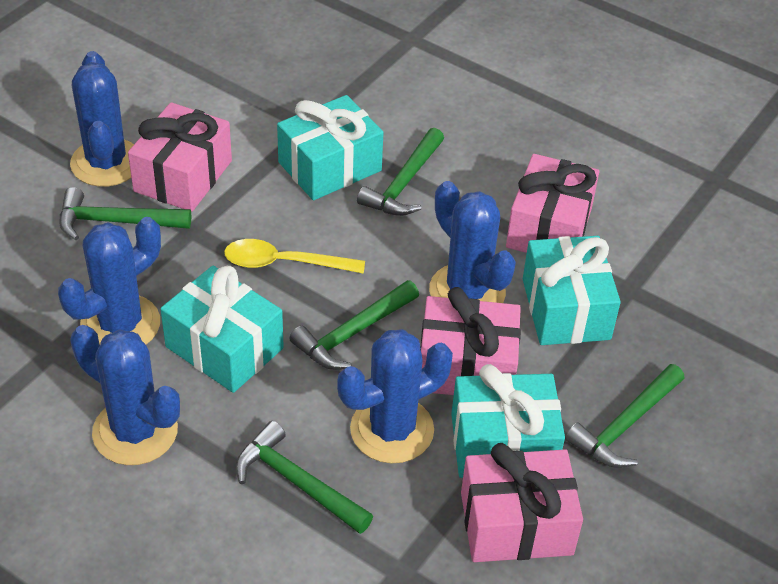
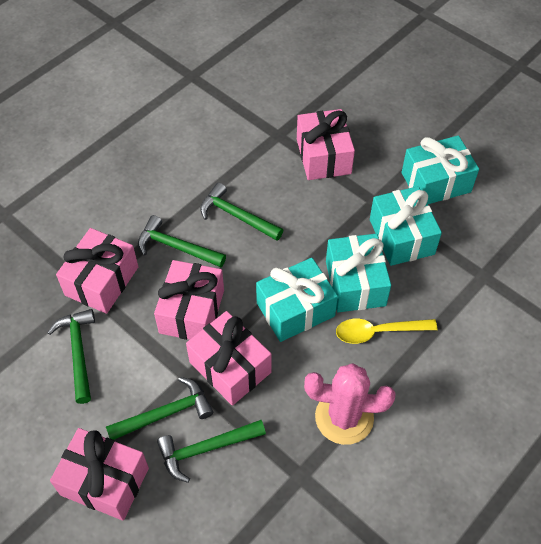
blue cactus: 5 -> 0
pink cactus: 0 -> 1
pink gift: 4 -> 5

